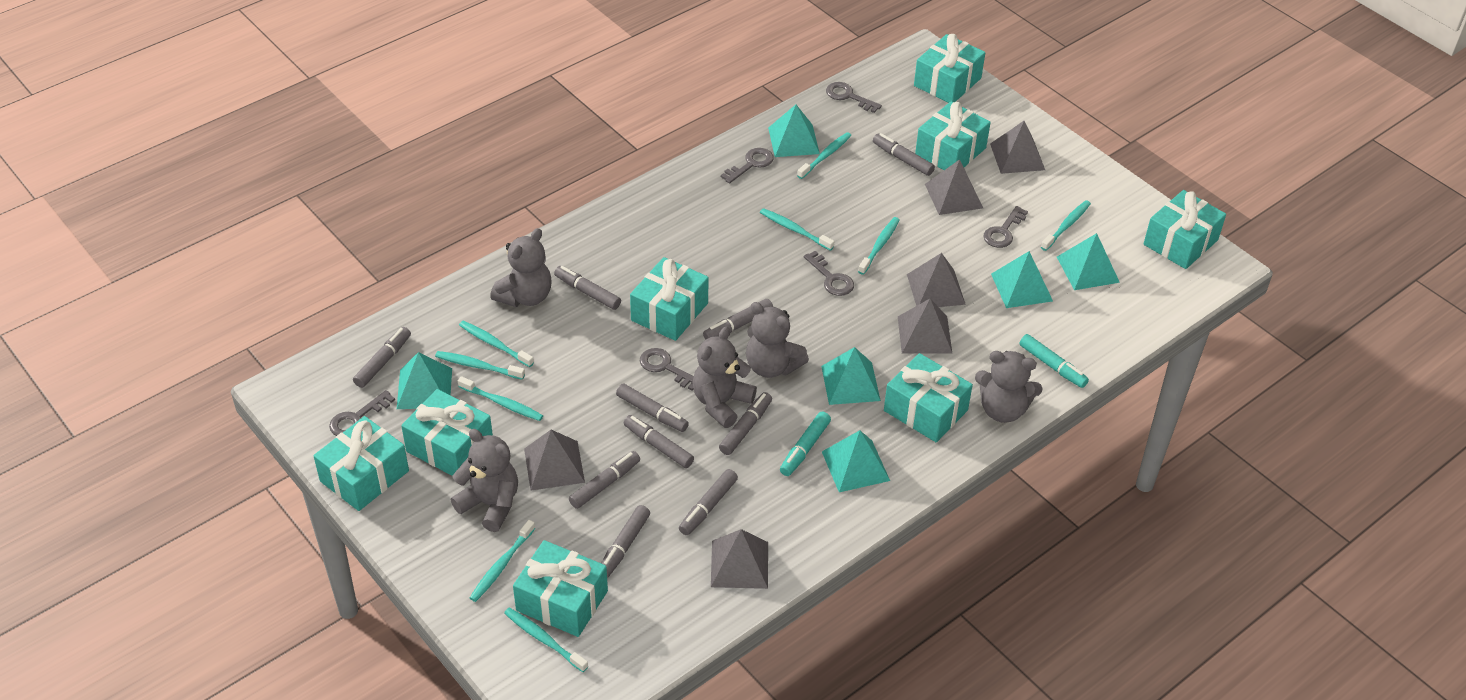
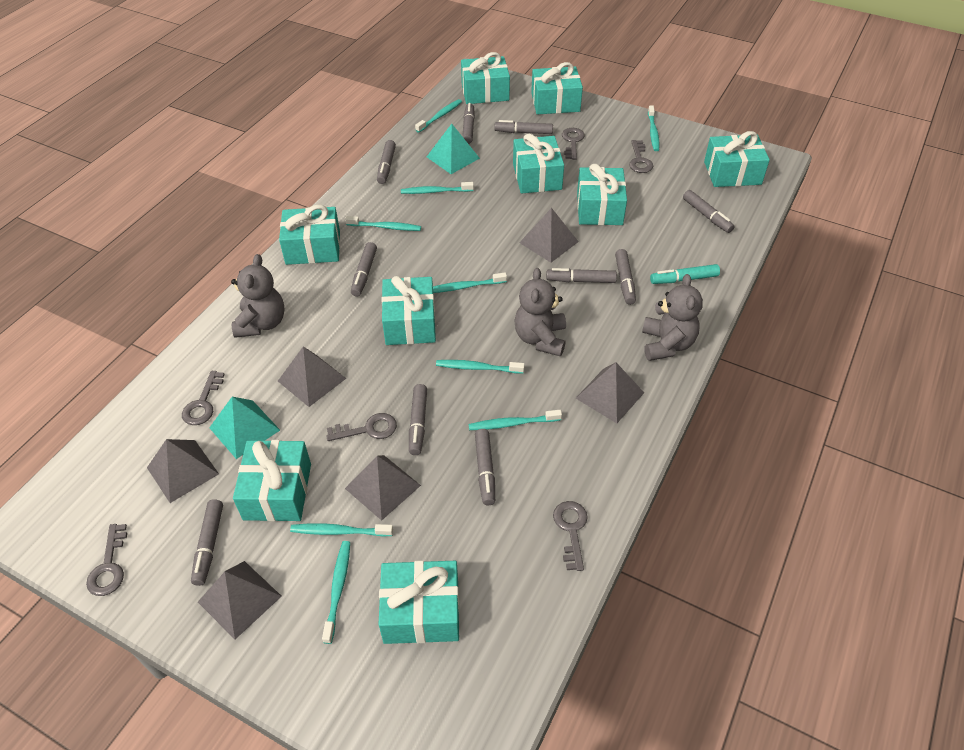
grey teddy bear: 5 -> 3
turquoise gift: 8 -> 9
turquoise marker: 2 -> 1
turquoise pyramid: 6 -> 2

